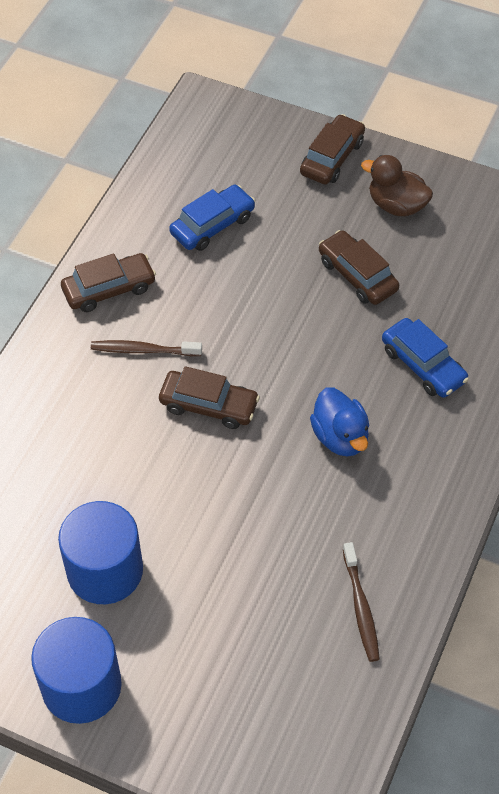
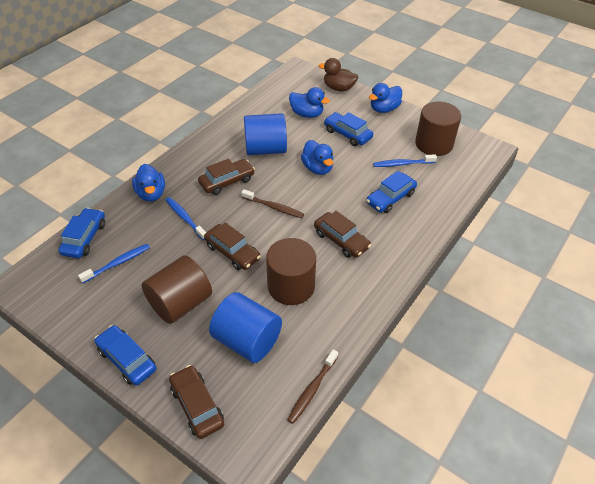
blue car: 2 -> 4
blue duck: 1 -> 4
blue toothbrush: 0 -> 3
brown cylinder: 0 -> 3

